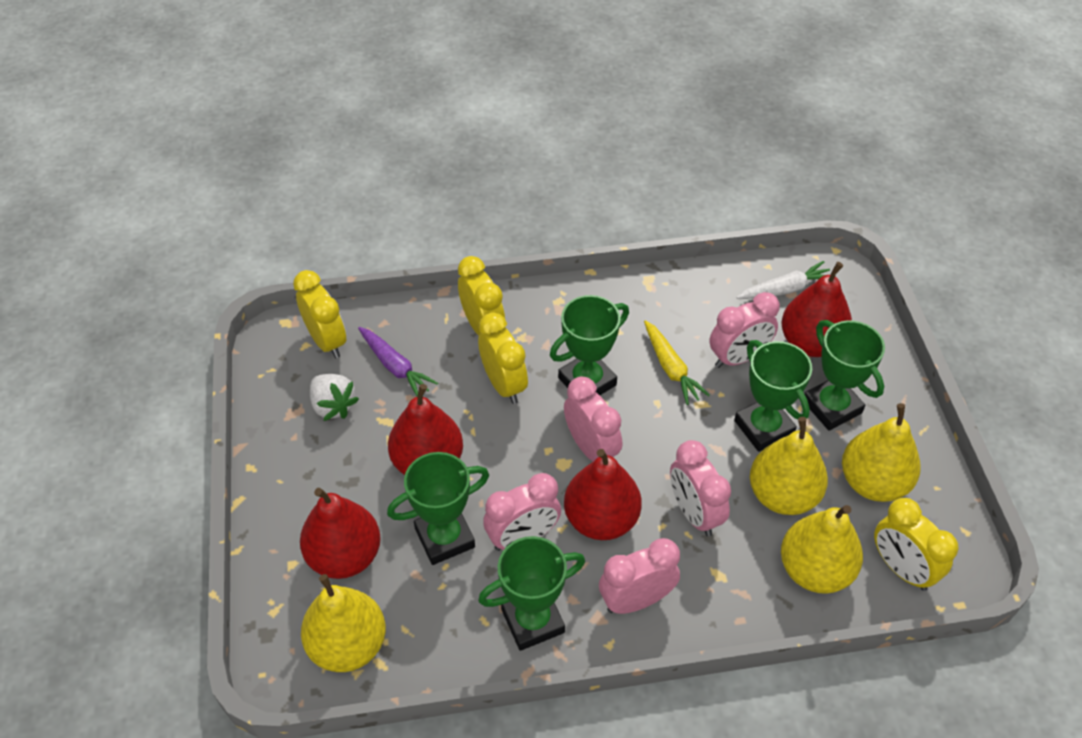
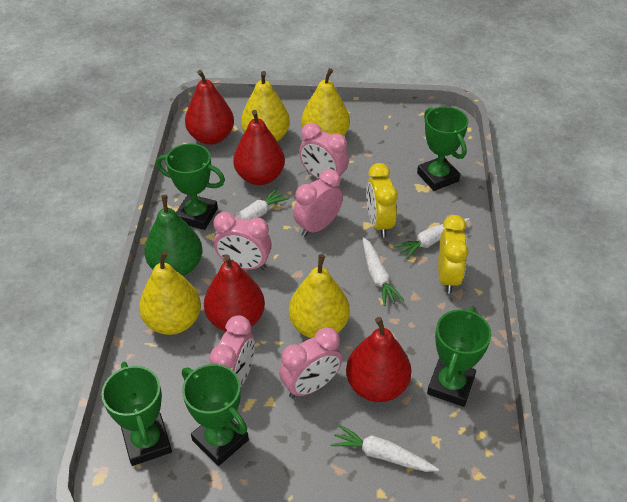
green pear: 0 -> 1
purple carrot: 1 -> 0
white carrot: 1 -> 4
white strawberry: 1 -> 0
yellow carrot: 1 -> 0
yellow clock: 4 -> 2

